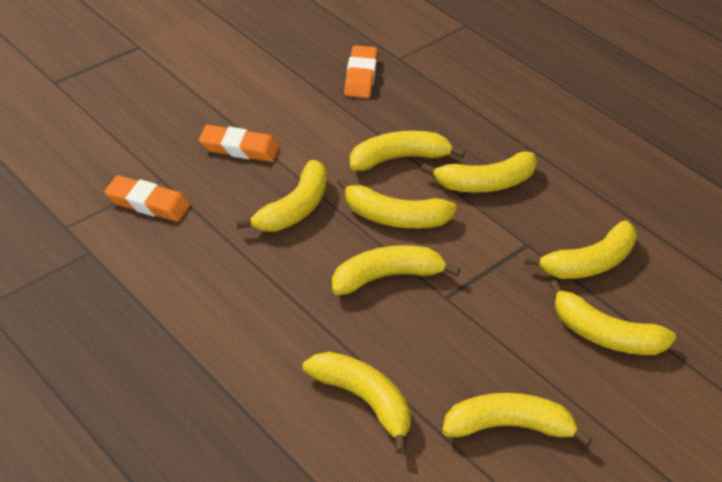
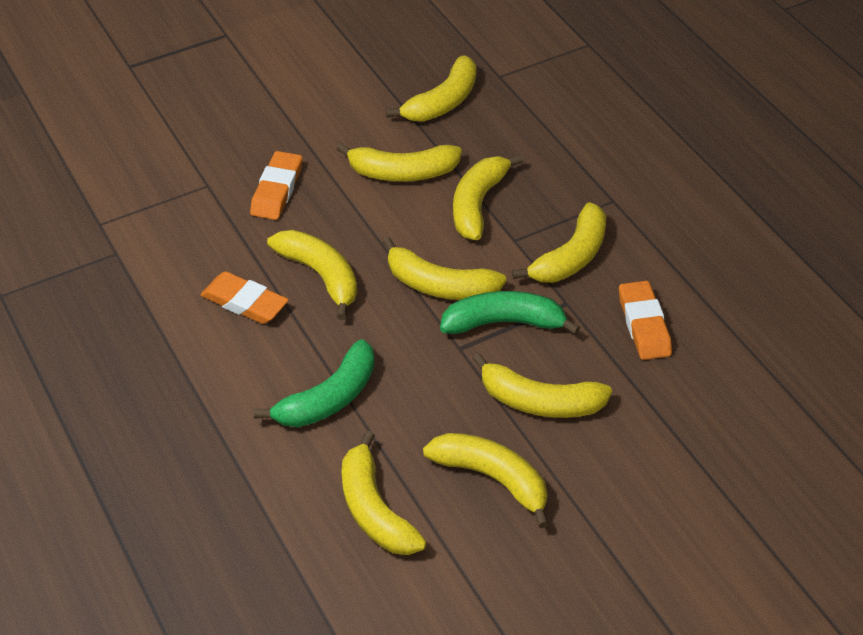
green banana: 0 -> 2

